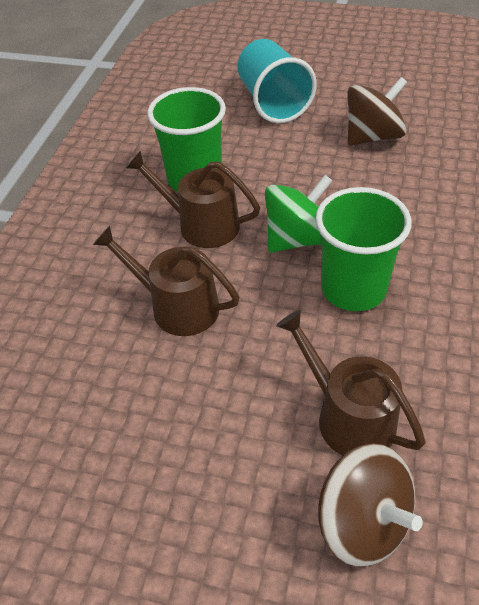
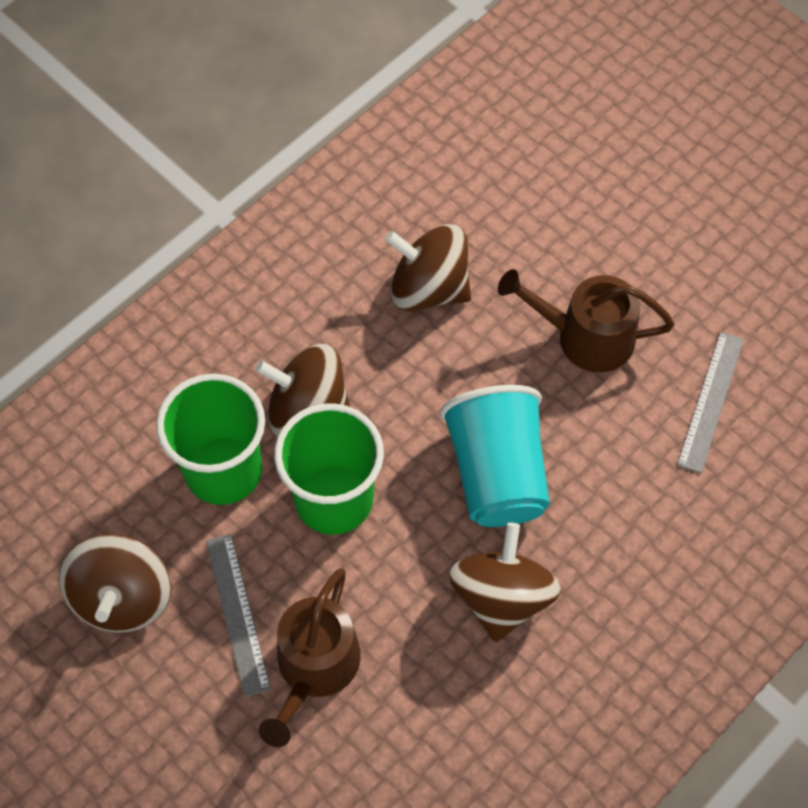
brown spinning top: 2 -> 4
brown watering can: 3 -> 2
green spinning top: 1 -> 0
grey ruler: 0 -> 2

